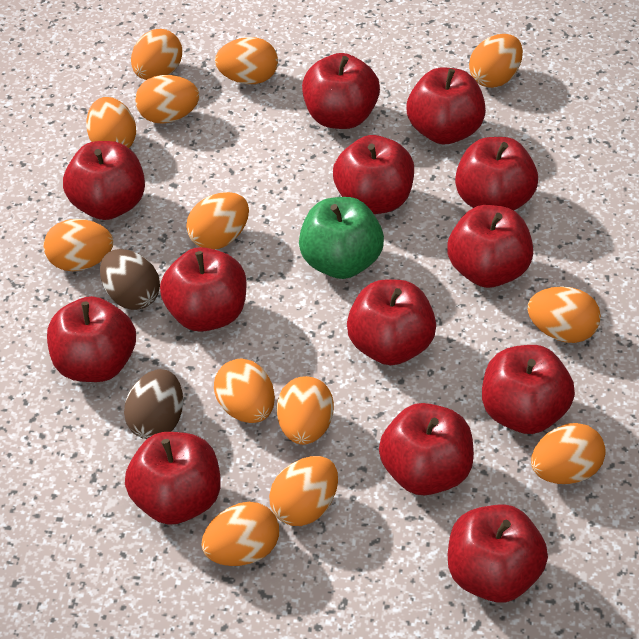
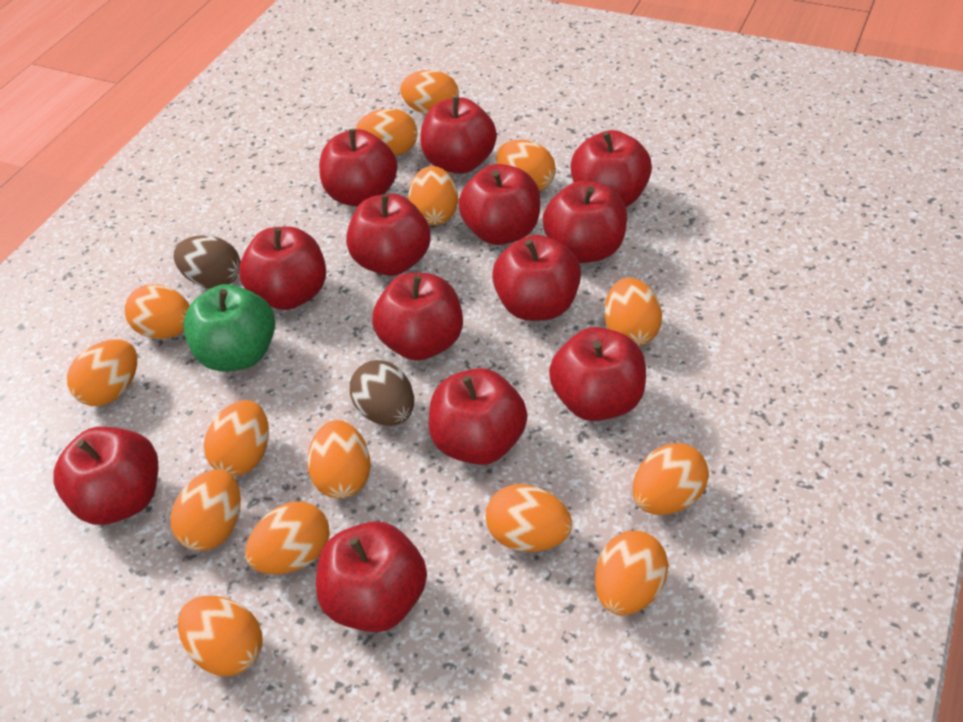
orange egg: 13 -> 15

